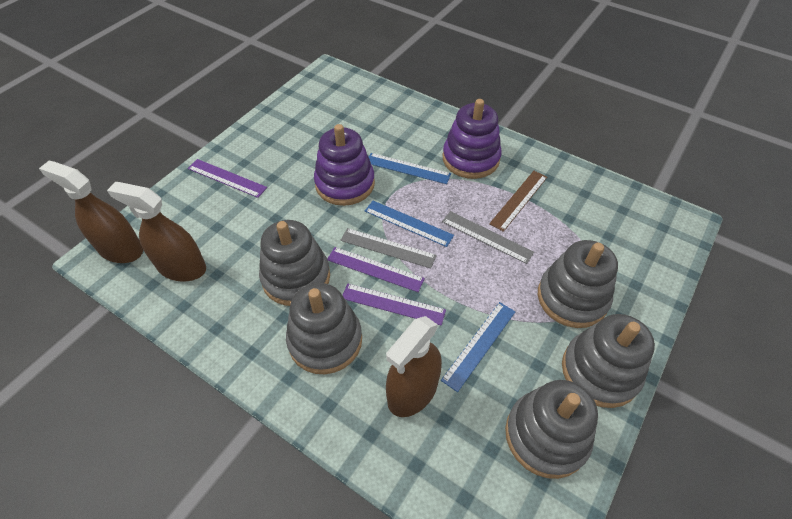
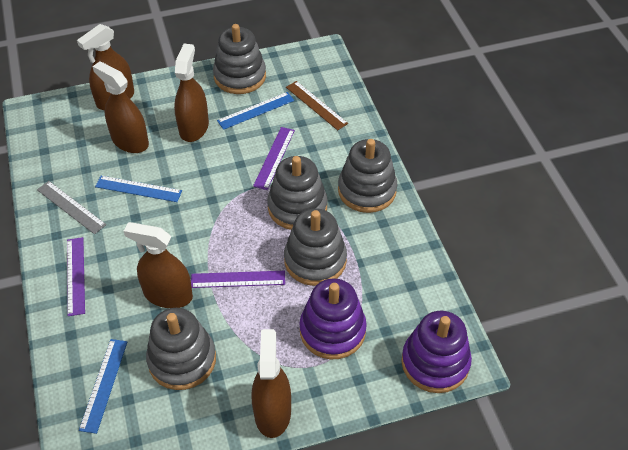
brown spray bottle: 3 -> 5
grey ruler: 2 -> 1

